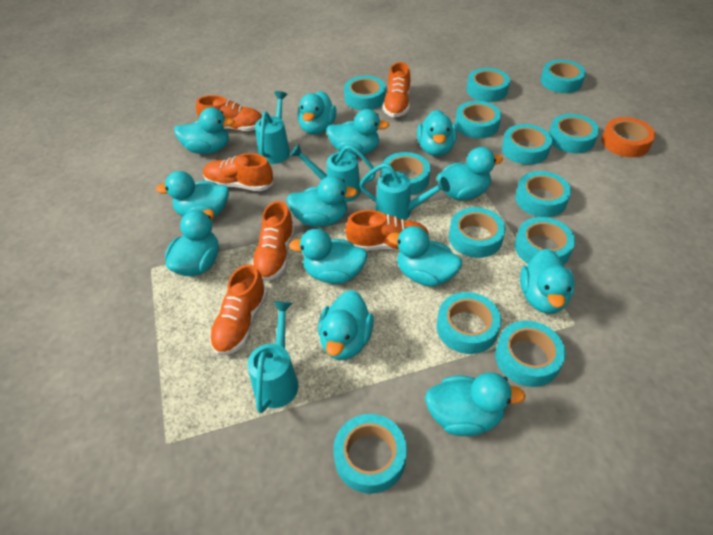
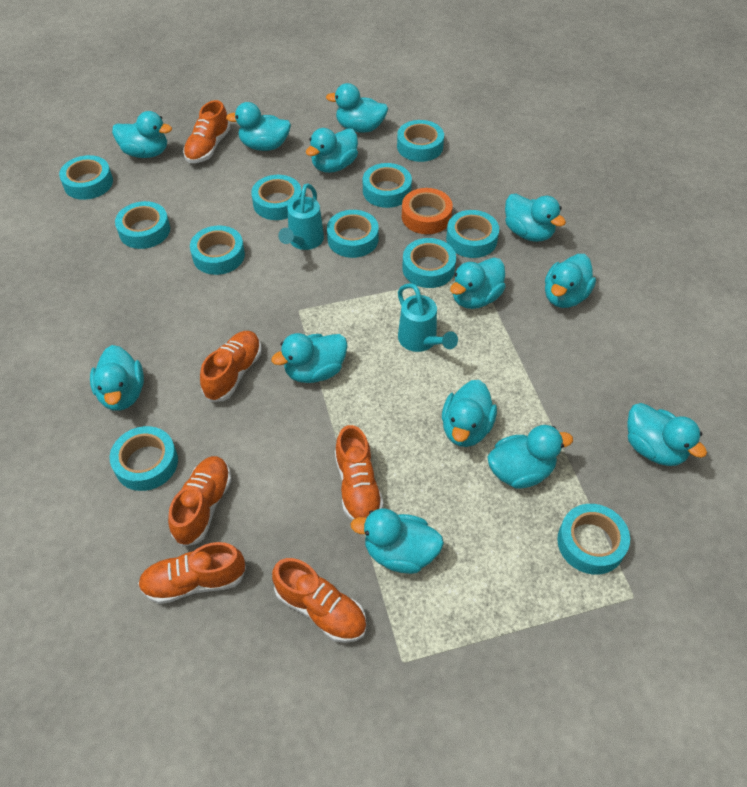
turquoise tape: 13 -> 11
turquoise watering can: 4 -> 2

